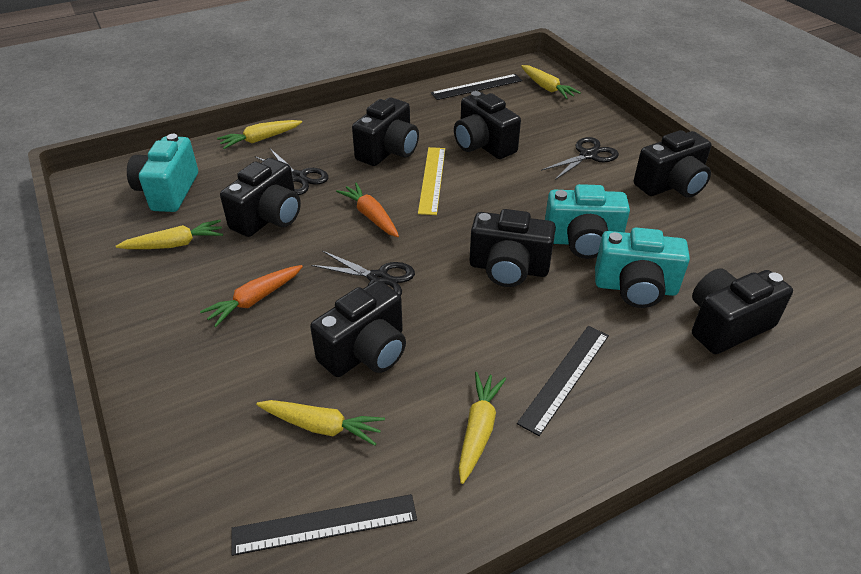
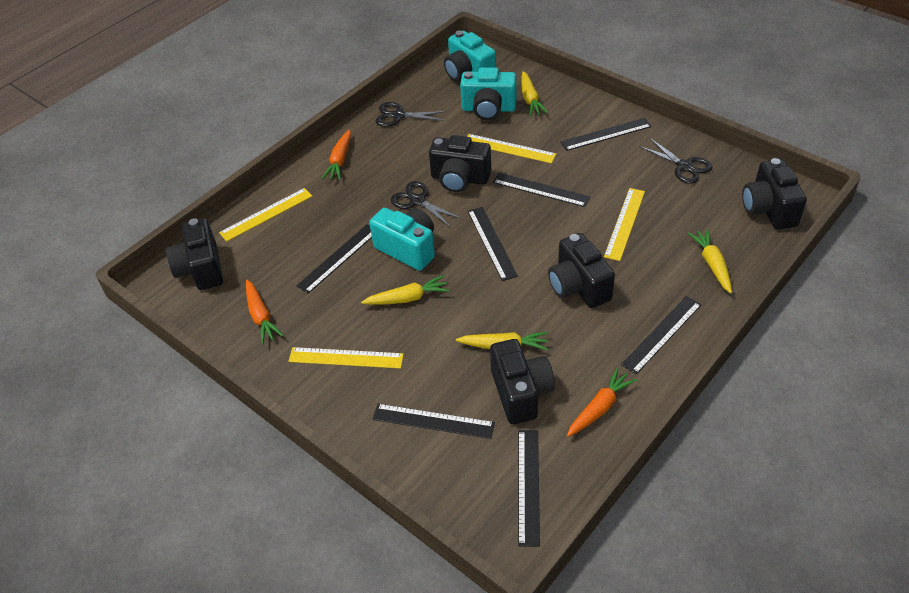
black camera: 7 -> 5
black ruler: 3 -> 7
orange carrot: 2 -> 3
yellow carrot: 5 -> 4
yellow ruler: 1 -> 4

